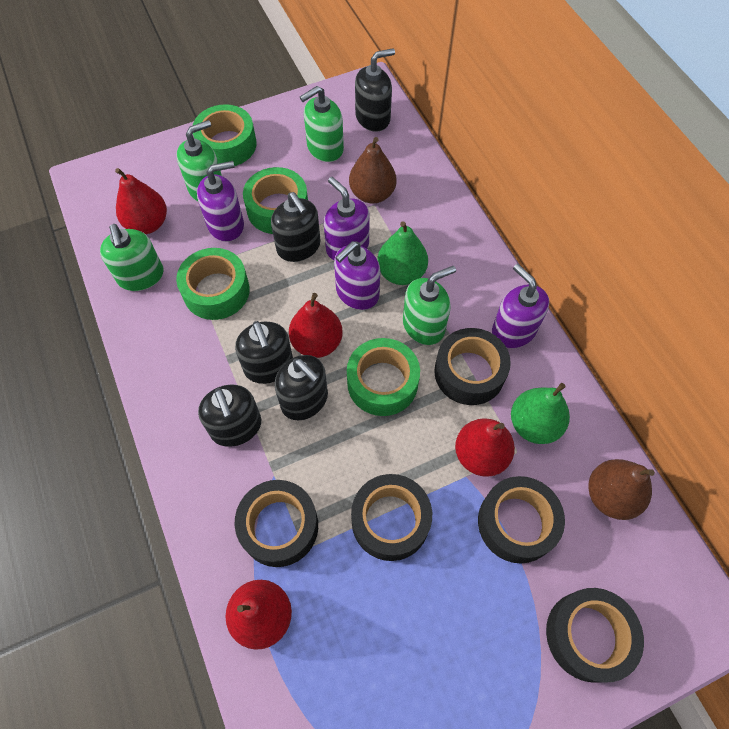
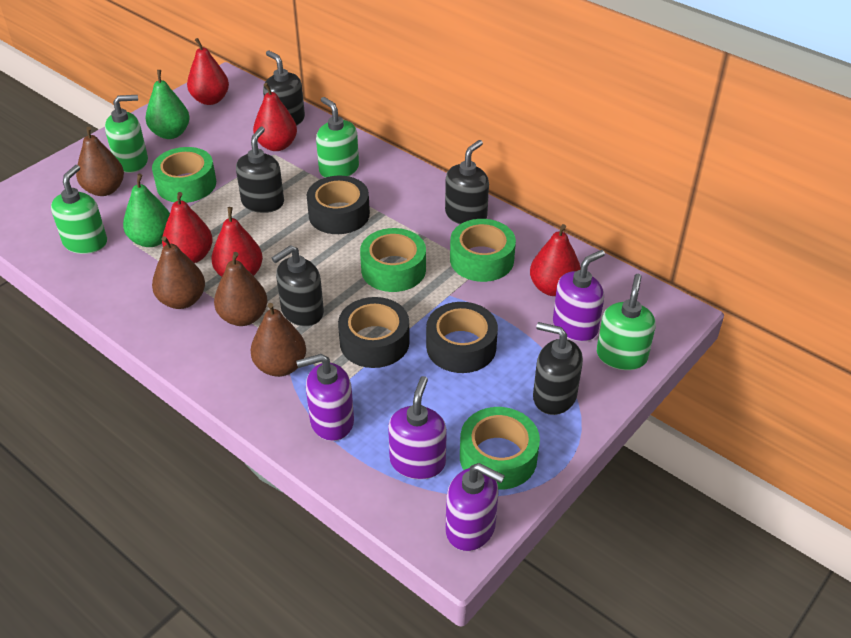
black tape: 5 -> 3
brown pear: 2 -> 4
red pear: 4 -> 5

